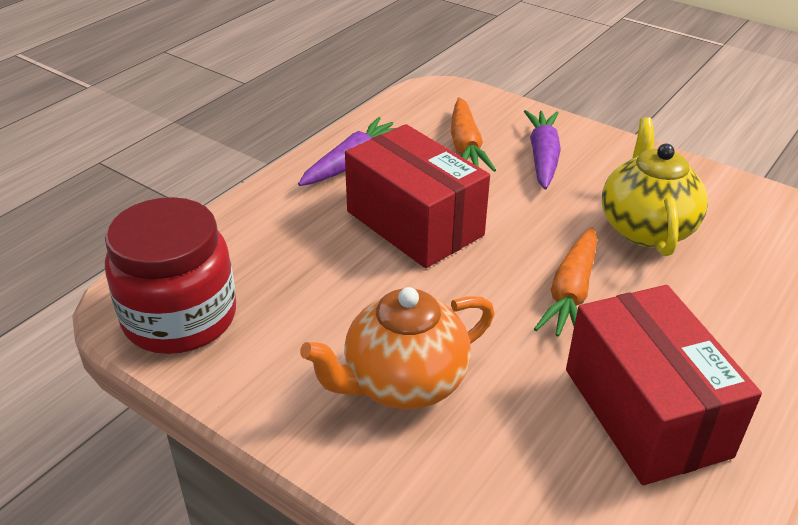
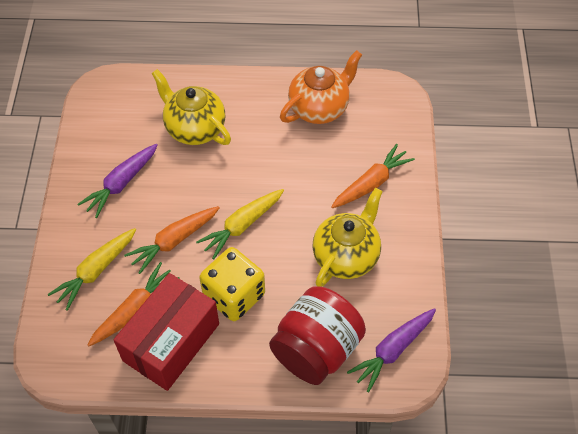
orange carrot: 2 -> 3
red box: 2 -> 1
yellow carrot: 0 -> 2
yellow dice: 0 -> 1
yellow teapot: 1 -> 2

